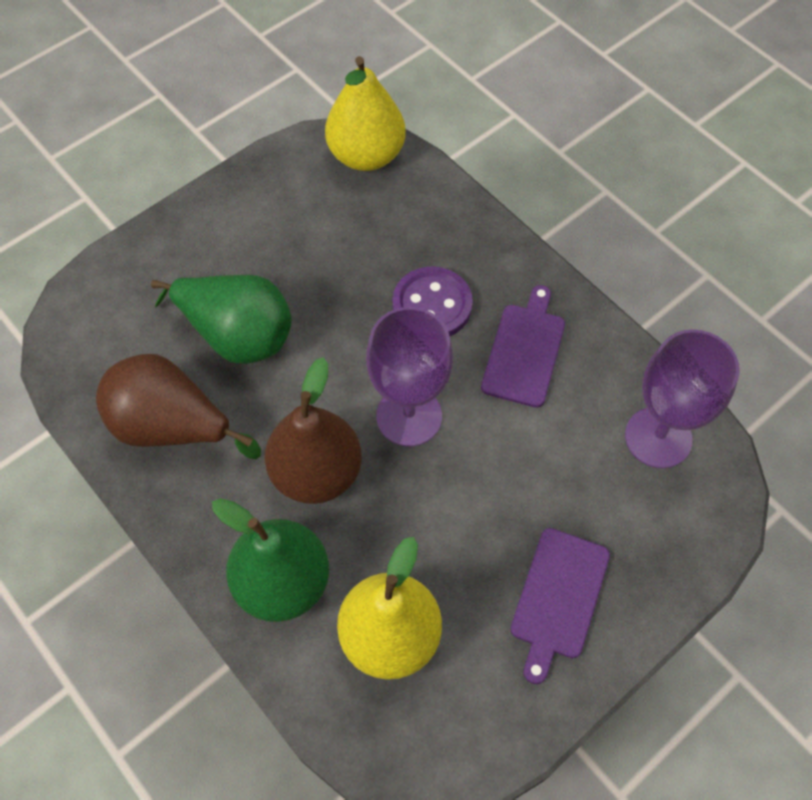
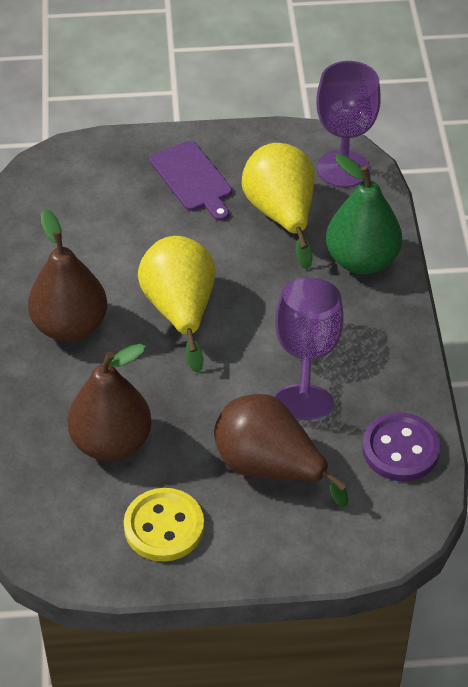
brown pear: 2 -> 3
green pear: 2 -> 1
purple cutting board: 2 -> 1
yellow button: 0 -> 1

